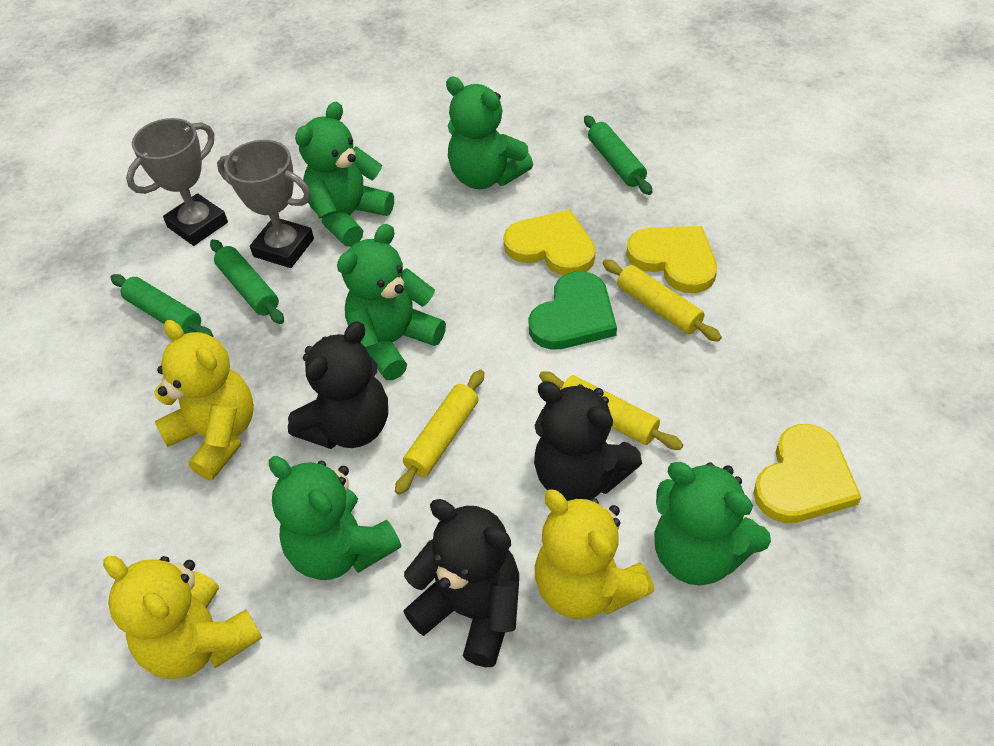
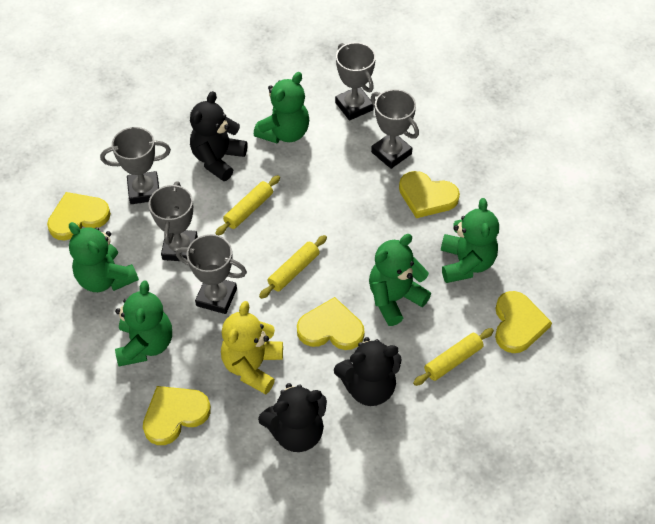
green heart: 1 -> 0
green rolling pin: 3 -> 0
grey trophy: 2 -> 5
yellow heart: 3 -> 5
yellow teddy bear: 3 -> 1

